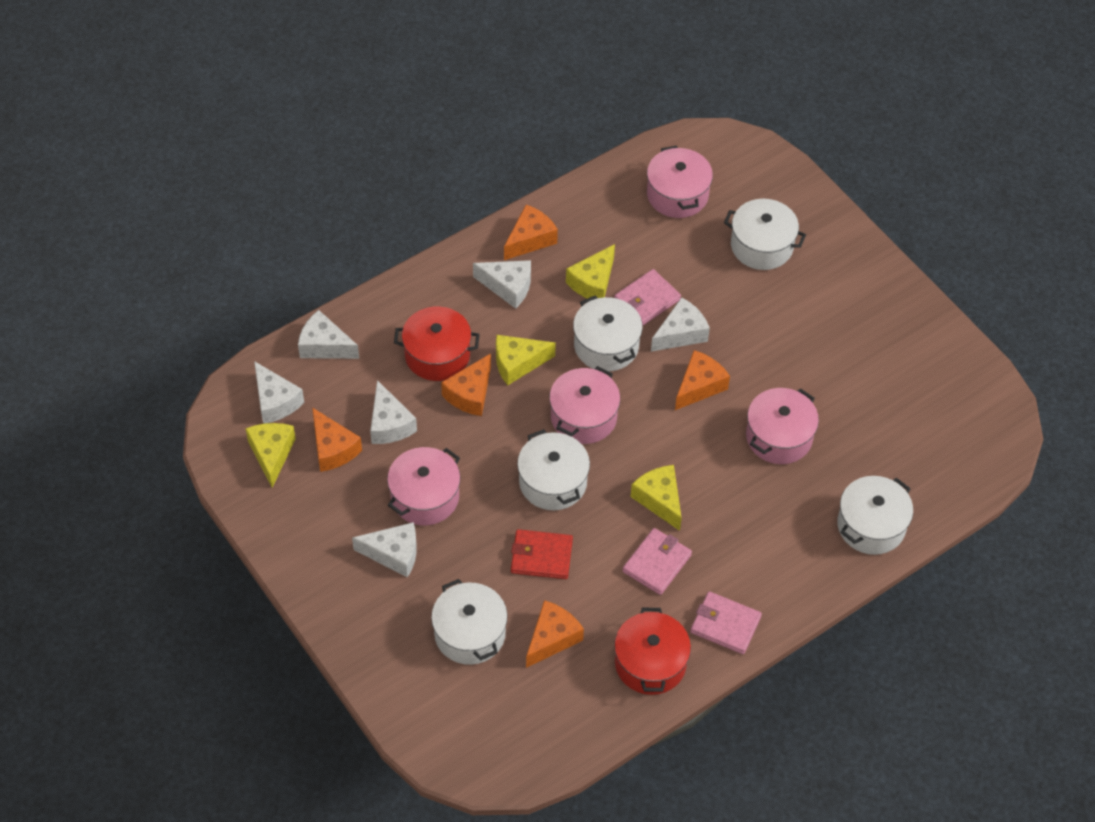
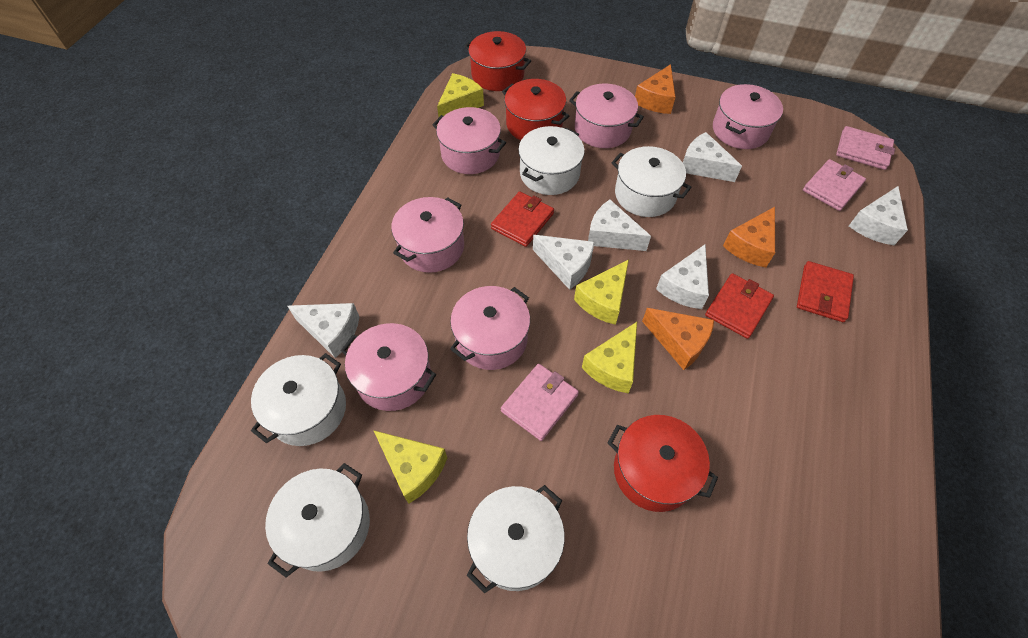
orange cheese: 5 -> 3
pink pot: 4 -> 6
red pot: 2 -> 3
red wallet: 1 -> 3

